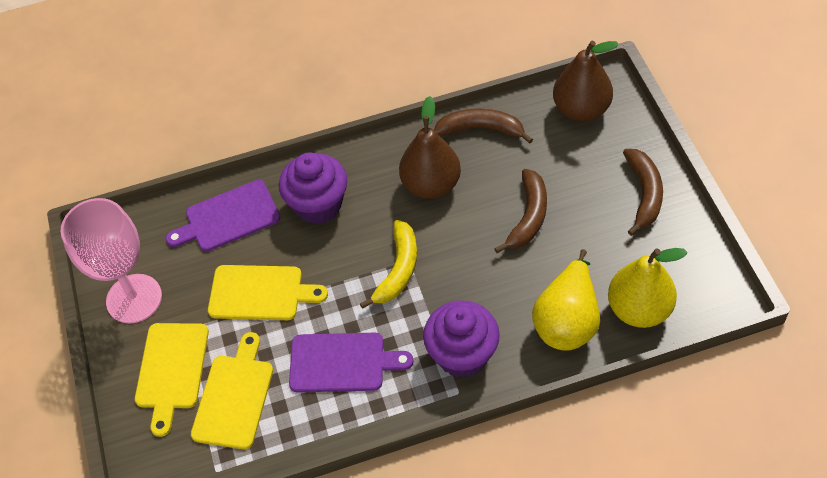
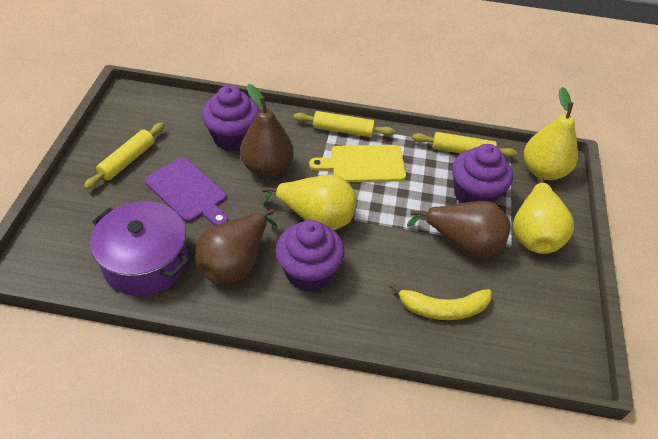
brown banana: 3 -> 0
brown pear: 2 -> 3
pink goblet: 1 -> 0
purple cupcake: 2 -> 3
purple cutting board: 2 -> 1
purple pot: 0 -> 1
yellow cutting board: 3 -> 1
yellow pear: 2 -> 3
yellow rolling pin: 0 -> 3

